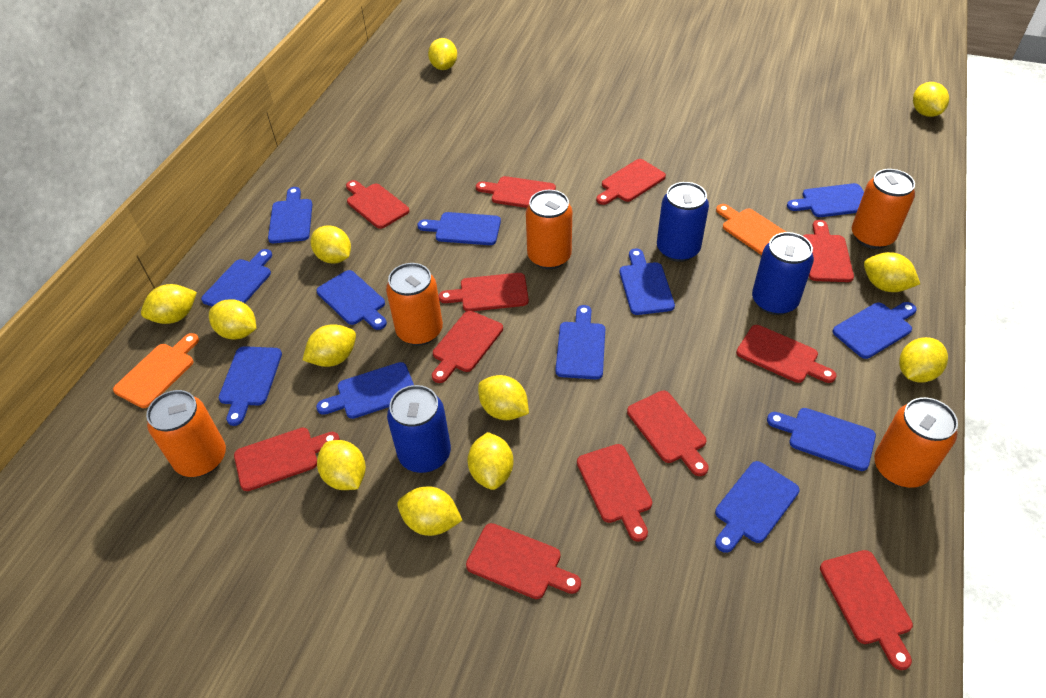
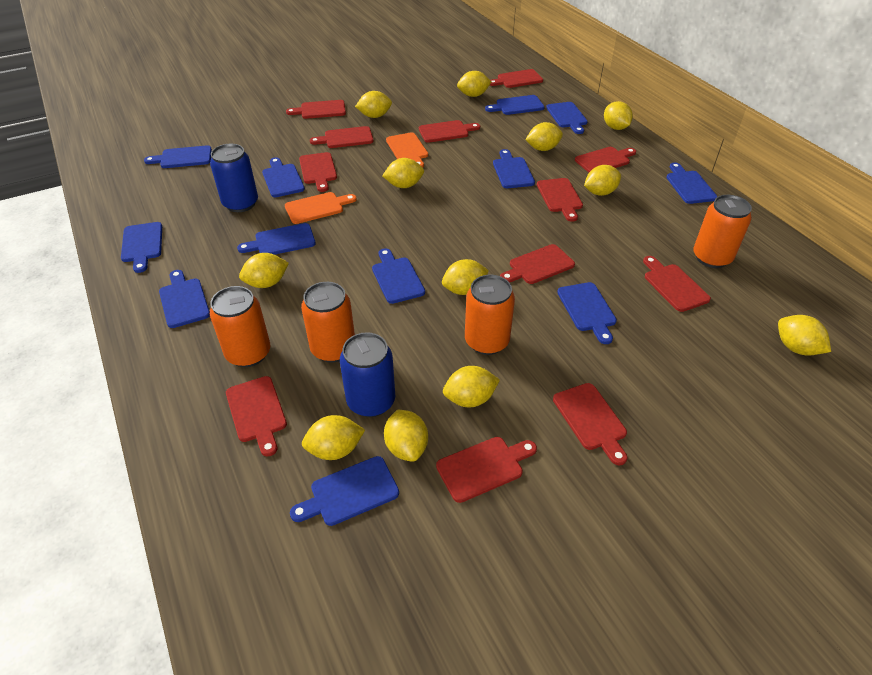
blue can: 3 -> 2
orange can: 5 -> 4

